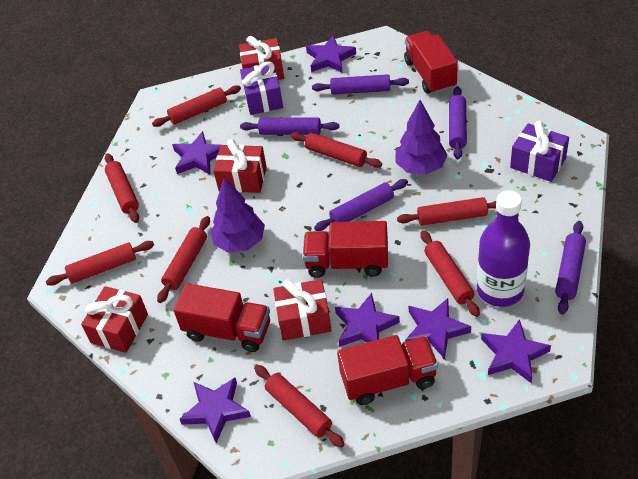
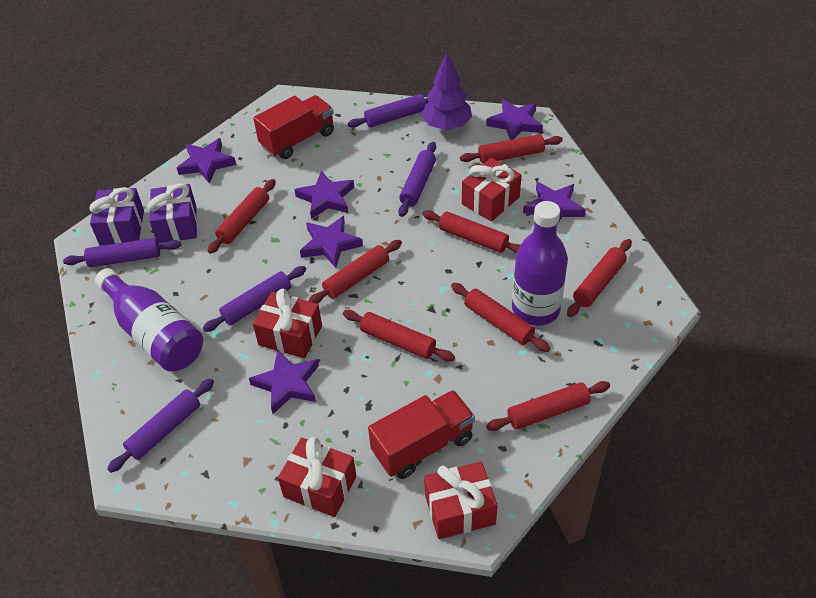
purple bottle: 1 -> 2
purple tree: 2 -> 1
red truck: 4 -> 2

